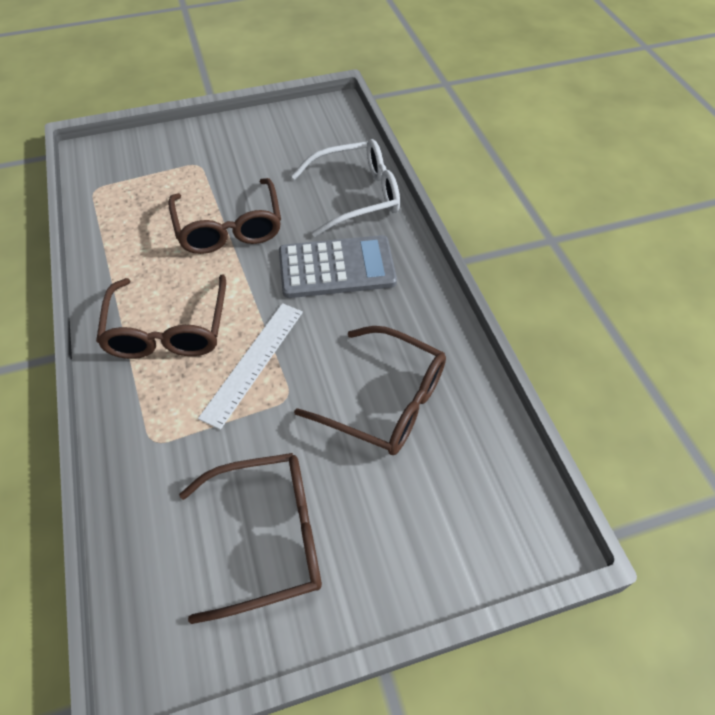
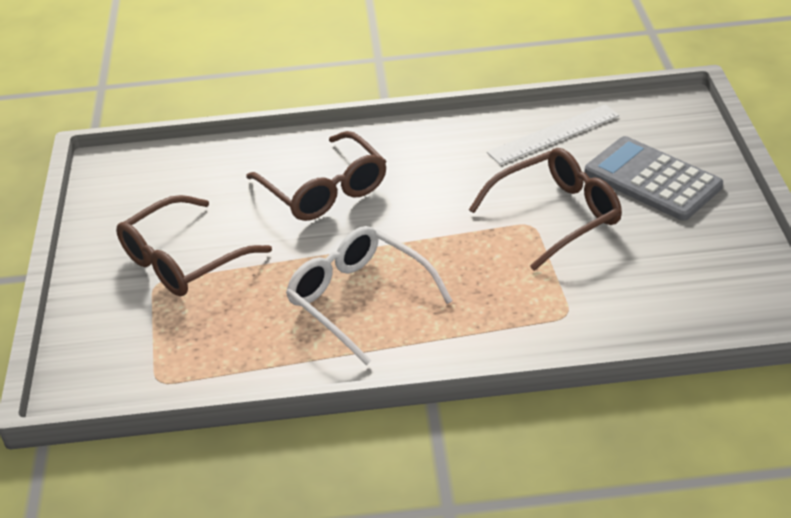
brown glasses: 4 -> 3

